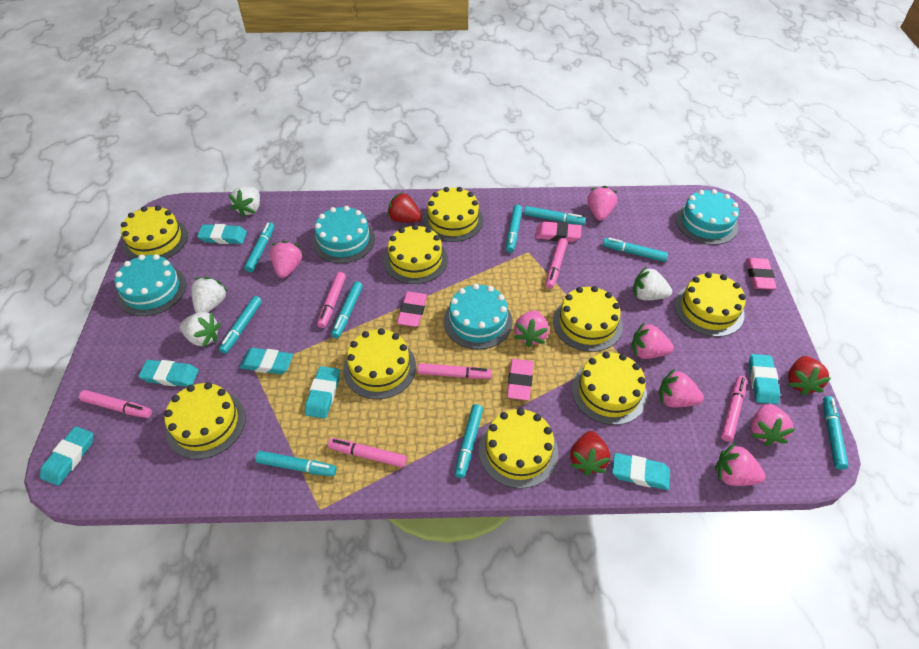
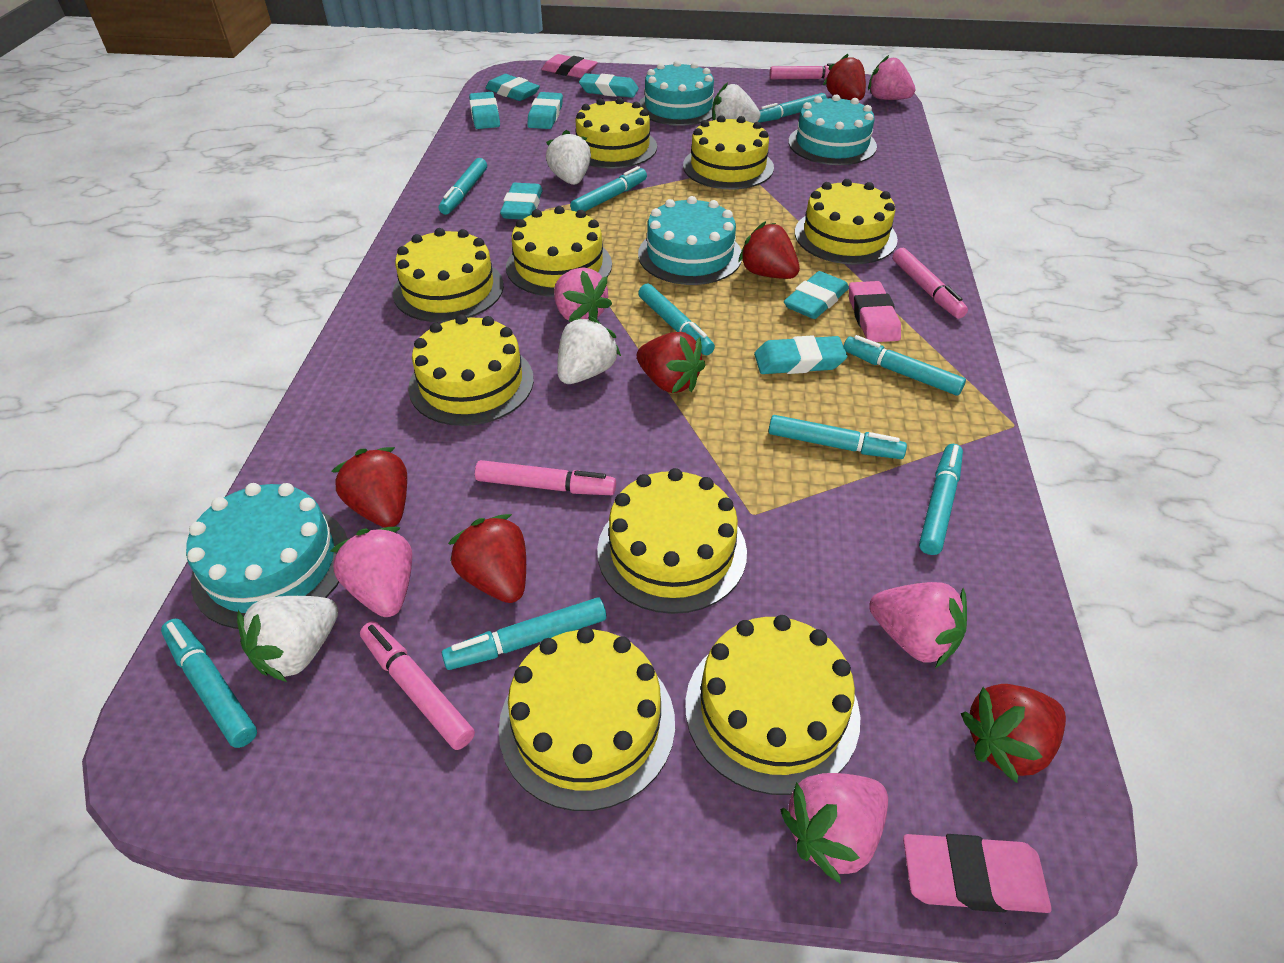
pink eraser: 4 -> 3
pink marker: 6 -> 4
pink strawberry: 7 -> 5
red strawberry: 3 -> 6

